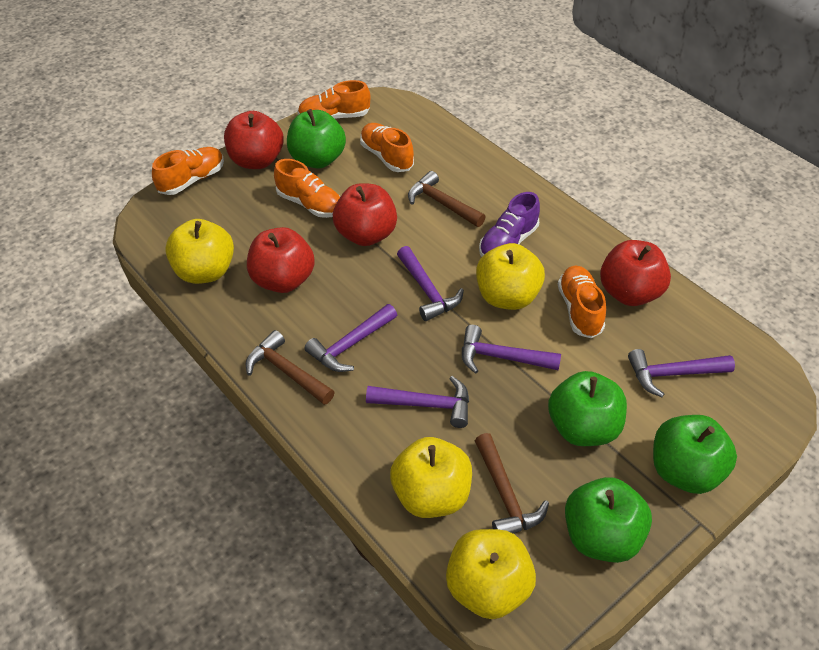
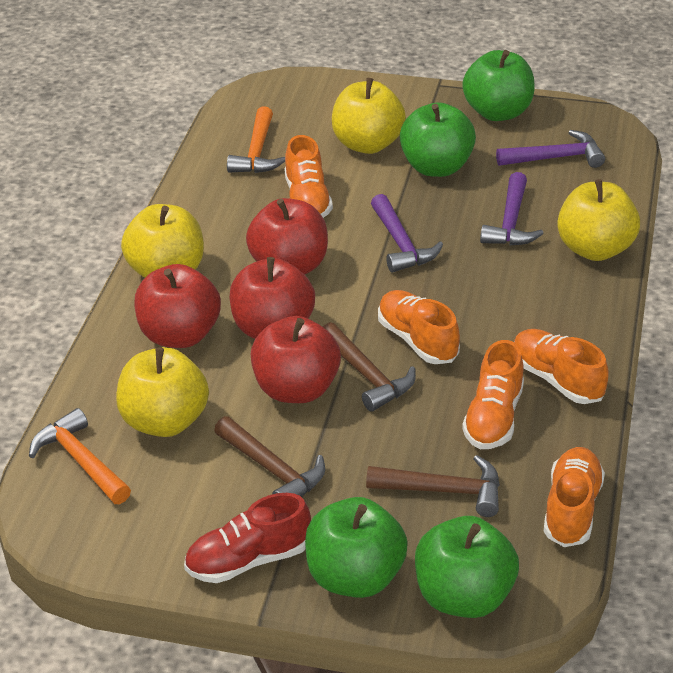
orange hammer: 0 -> 2
purple hammer: 5 -> 3
purple shoe: 1 -> 0
red shoe: 0 -> 1

